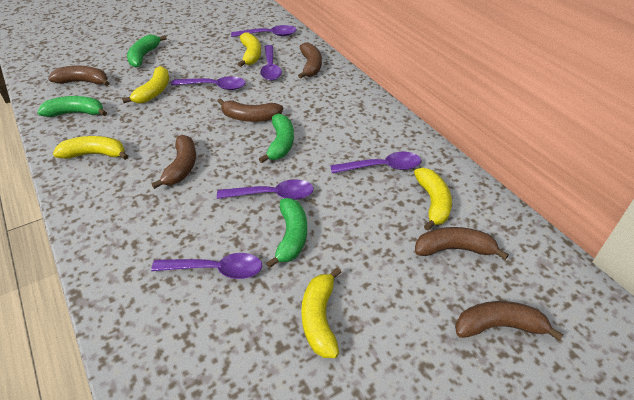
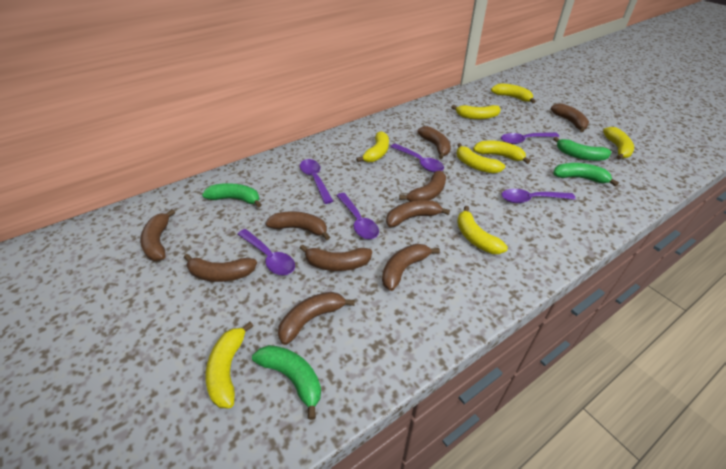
brown banana: 6 -> 10
yellow banana: 5 -> 8

